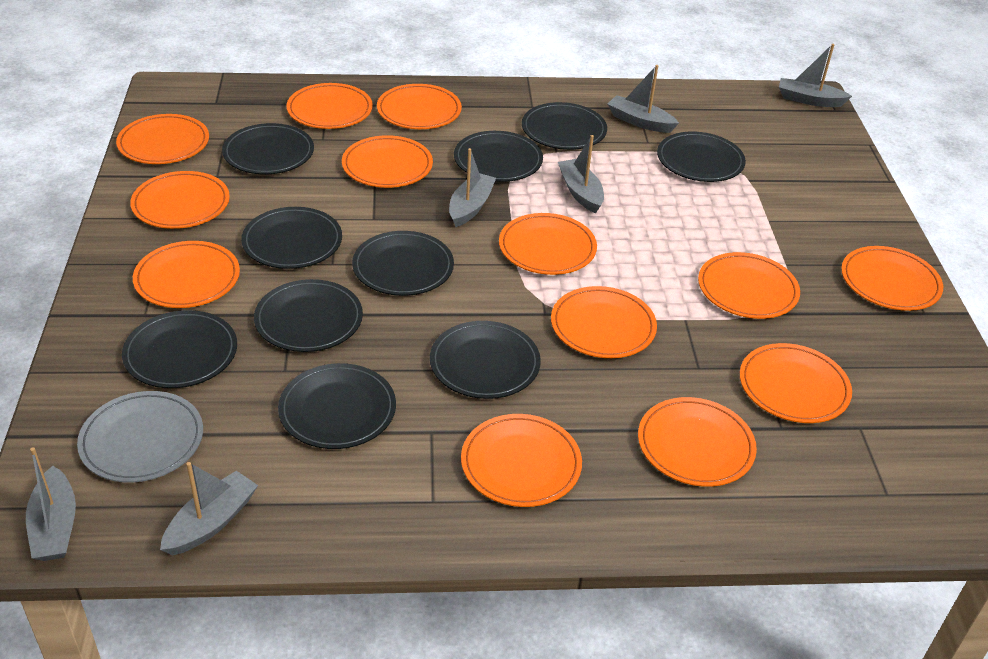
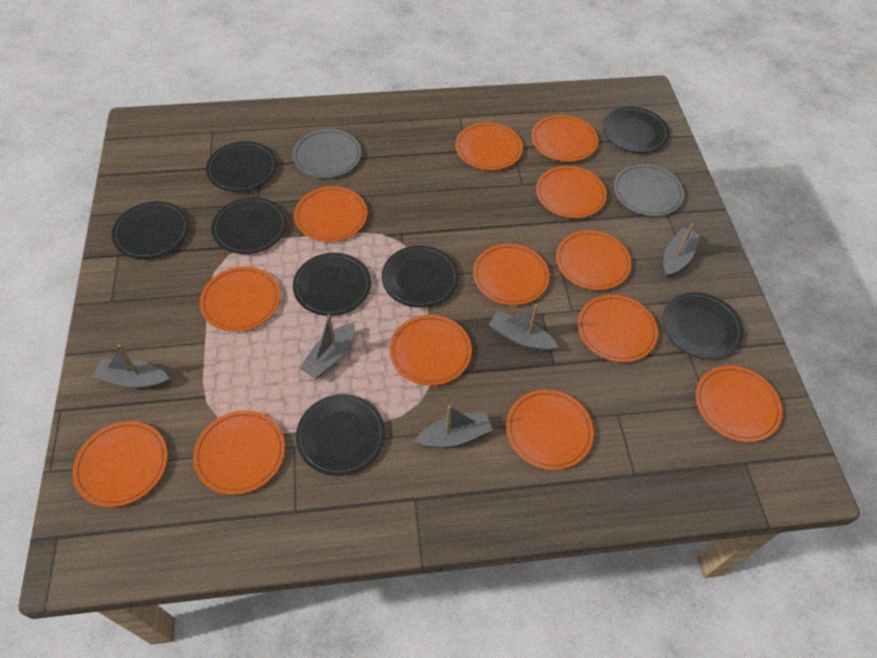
black plate: 10 -> 8
grey boat: 6 -> 5
grey plate: 1 -> 2

